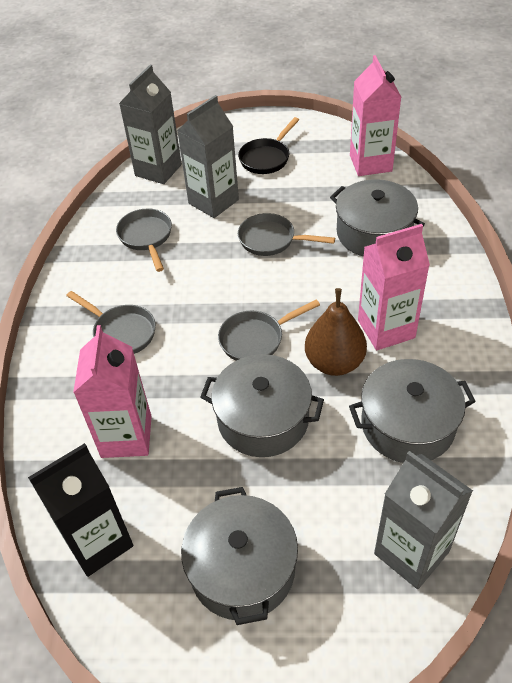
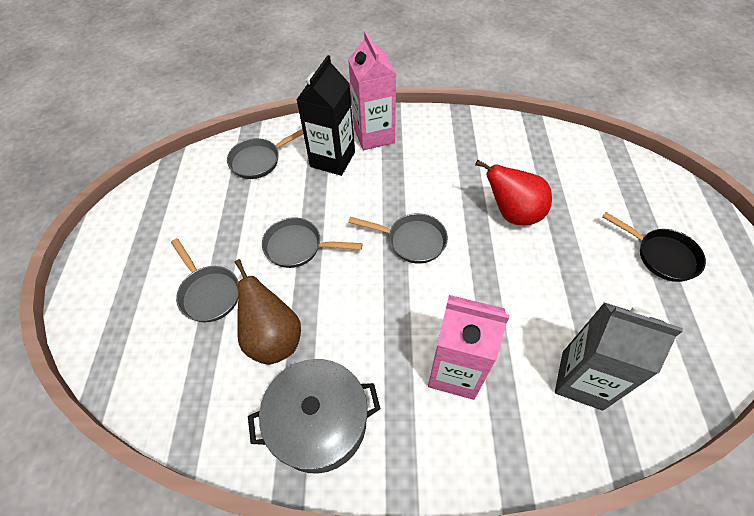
grey carton: 3 -> 1
grey pot: 4 -> 1
pink carton: 3 -> 2
red pear: 0 -> 1

